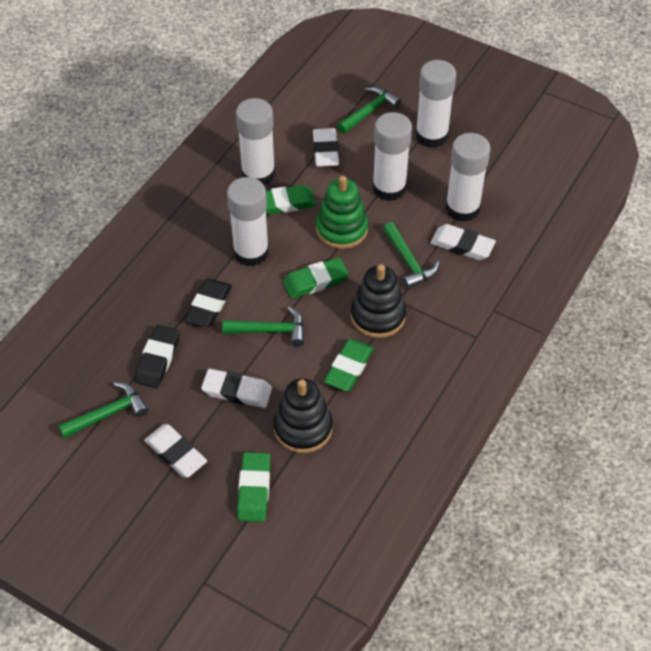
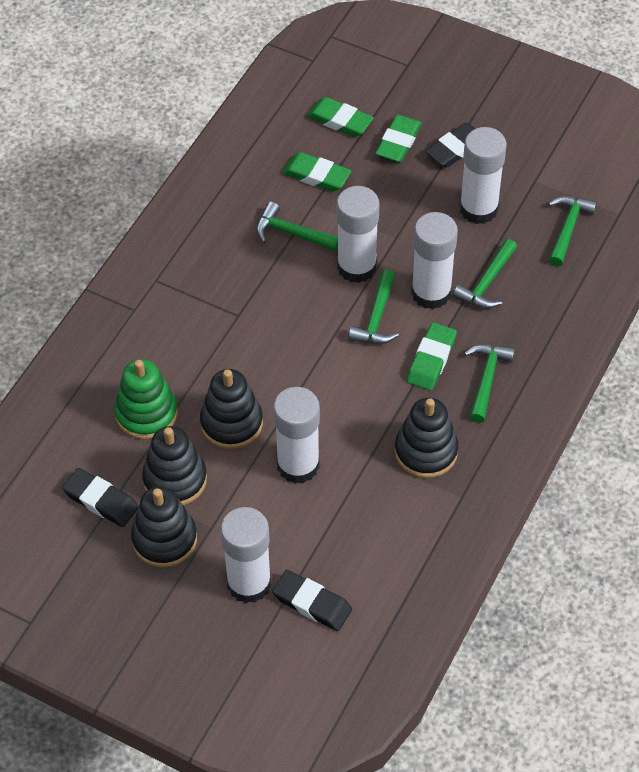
black eraser: 2 -> 3
black stacking toy: 2 -> 4
green hammer: 4 -> 5
white eraser: 4 -> 0

